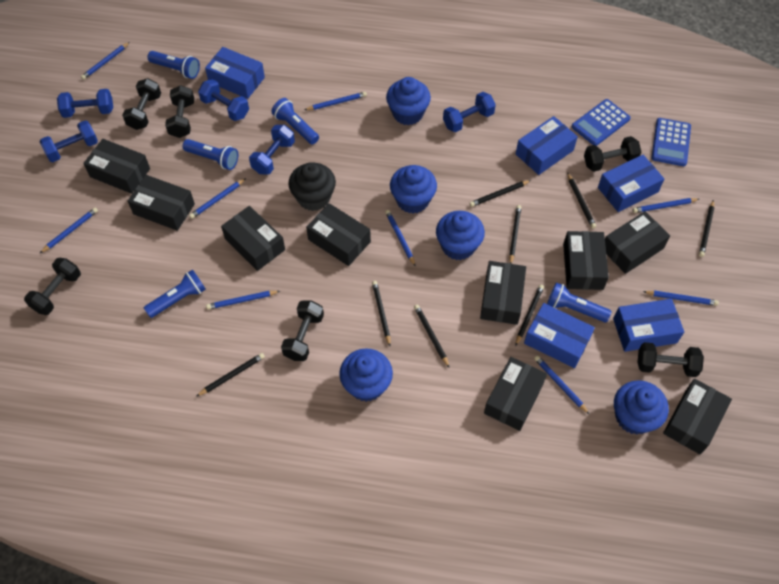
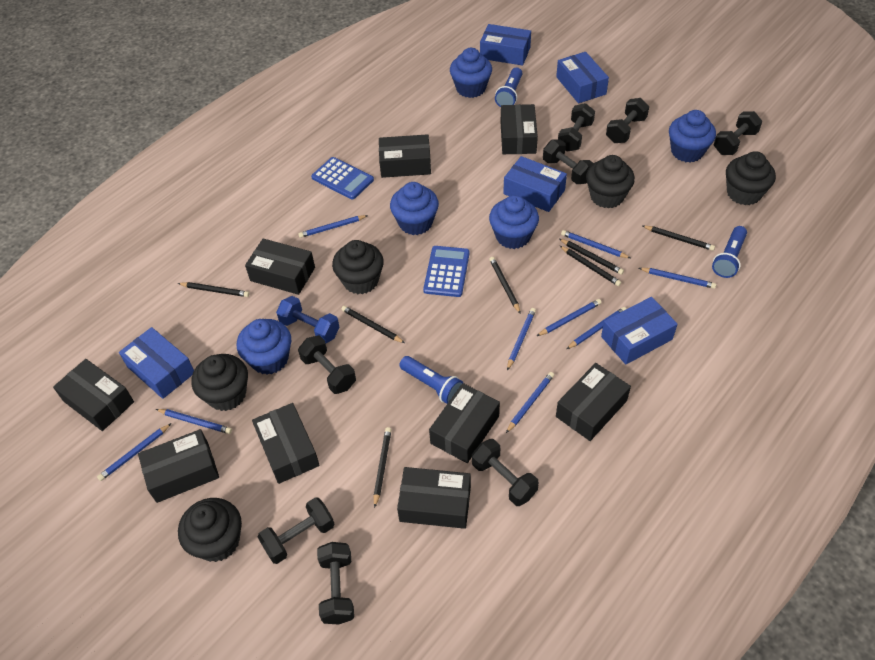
black cupcake: 1 -> 5
black dumbbell: 6 -> 8
black pencil: 8 -> 7
blue dumbbell: 5 -> 1
blue flashlight: 5 -> 3

